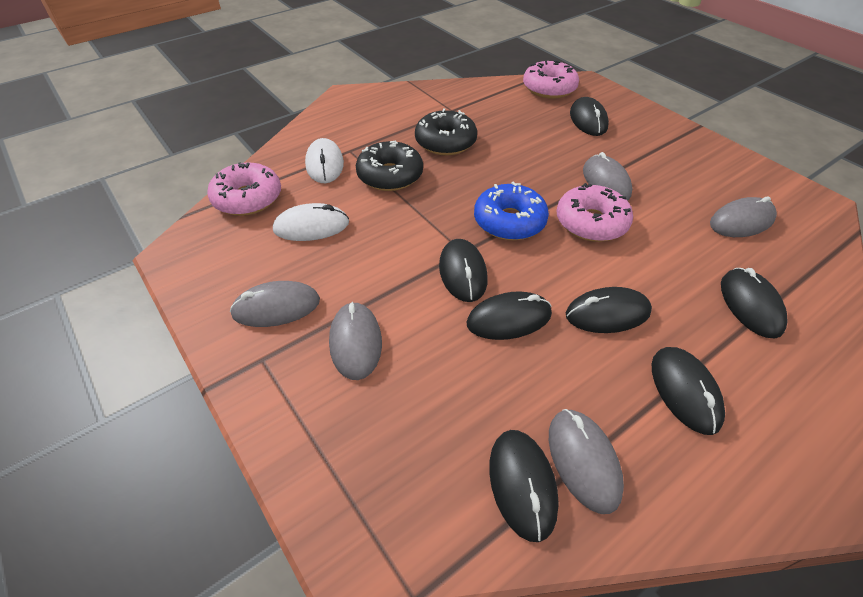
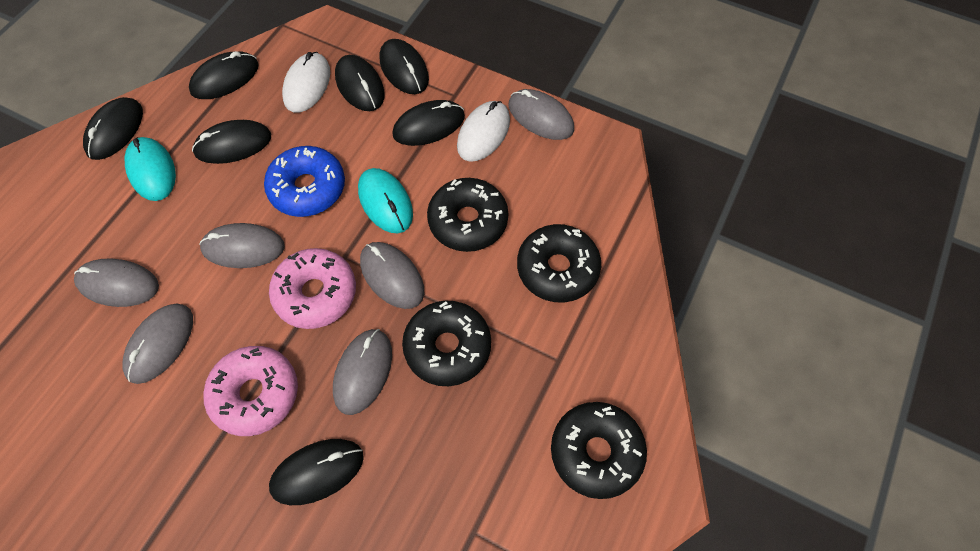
black donut: 2 -> 4
grey mouse: 5 -> 6
pink donut: 3 -> 2
turquoise mouse: 0 -> 2

